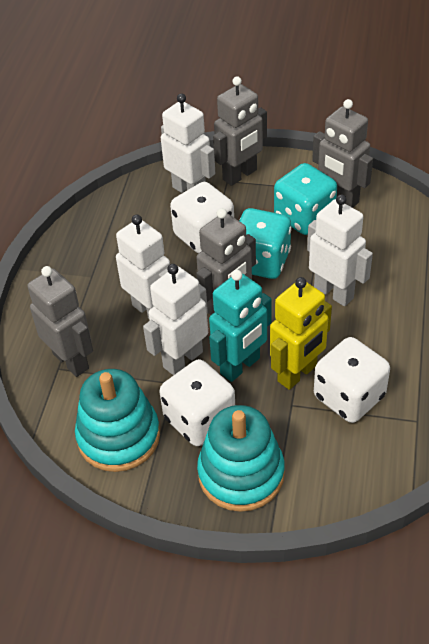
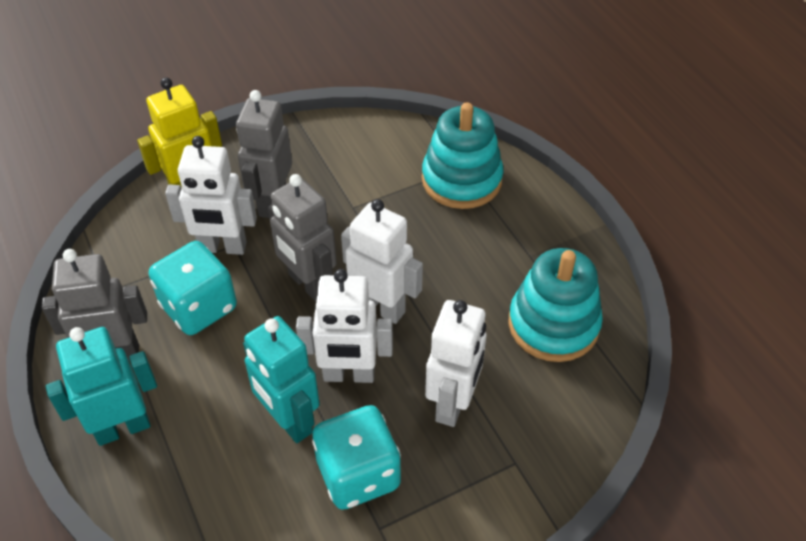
grey robot: 4 -> 3
turquoise robot: 1 -> 2
white dice: 3 -> 0

